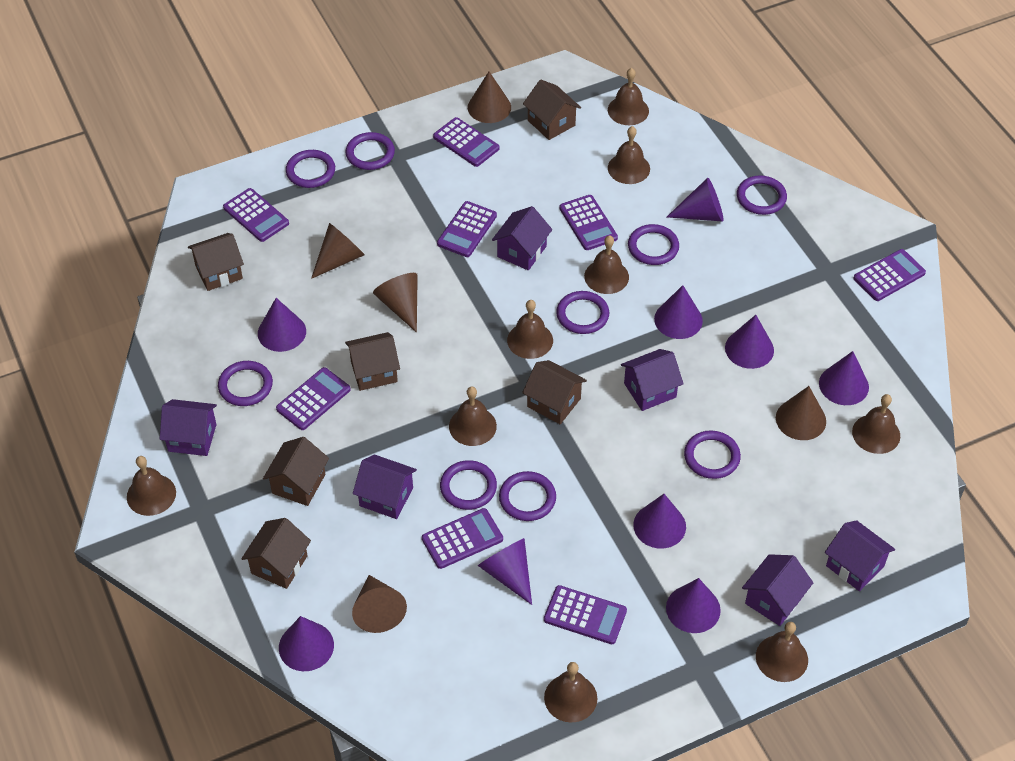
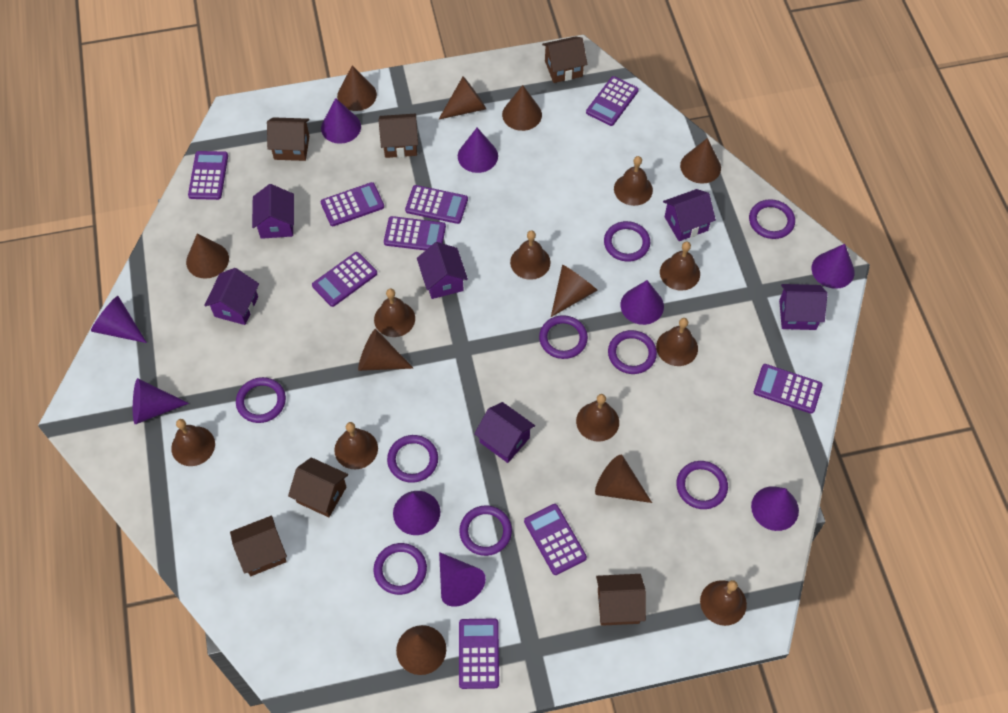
brown cone: 5 -> 9
purple calculator: 8 -> 9

